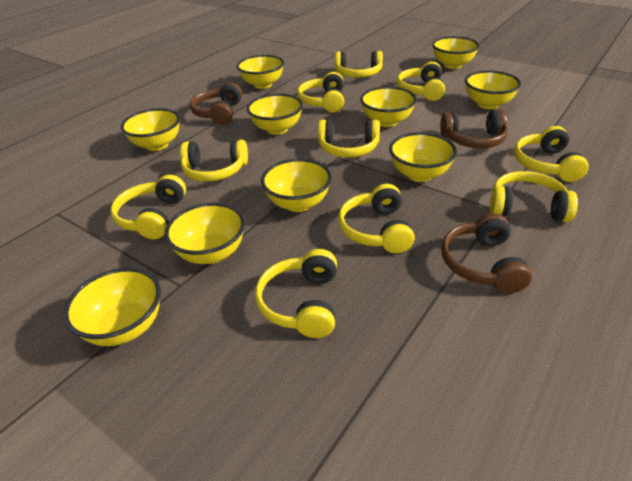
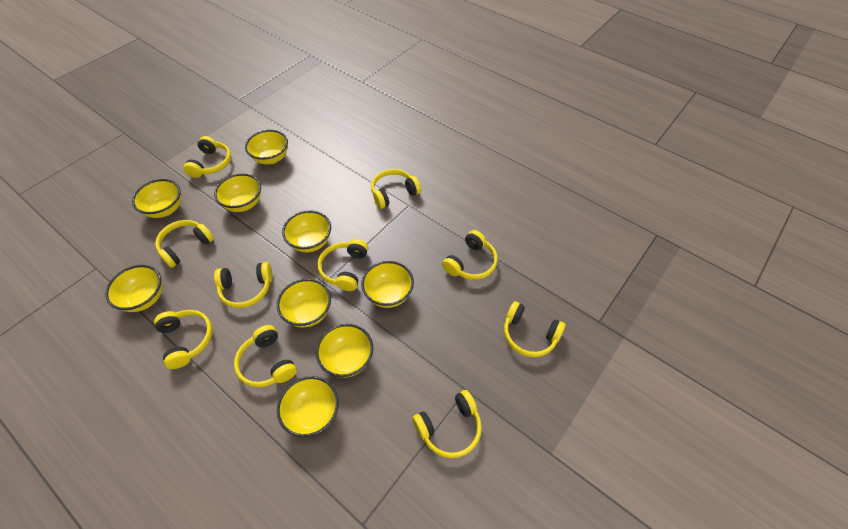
brown headphones: 3 -> 0
yellow bowl: 10 -> 9

